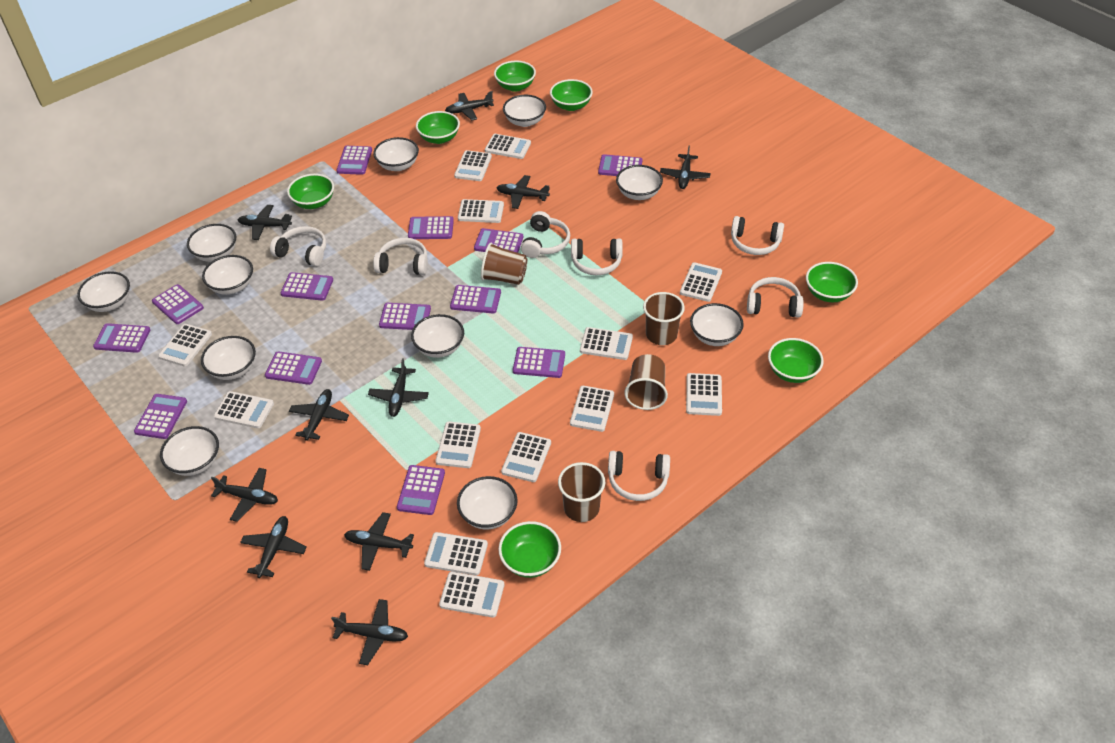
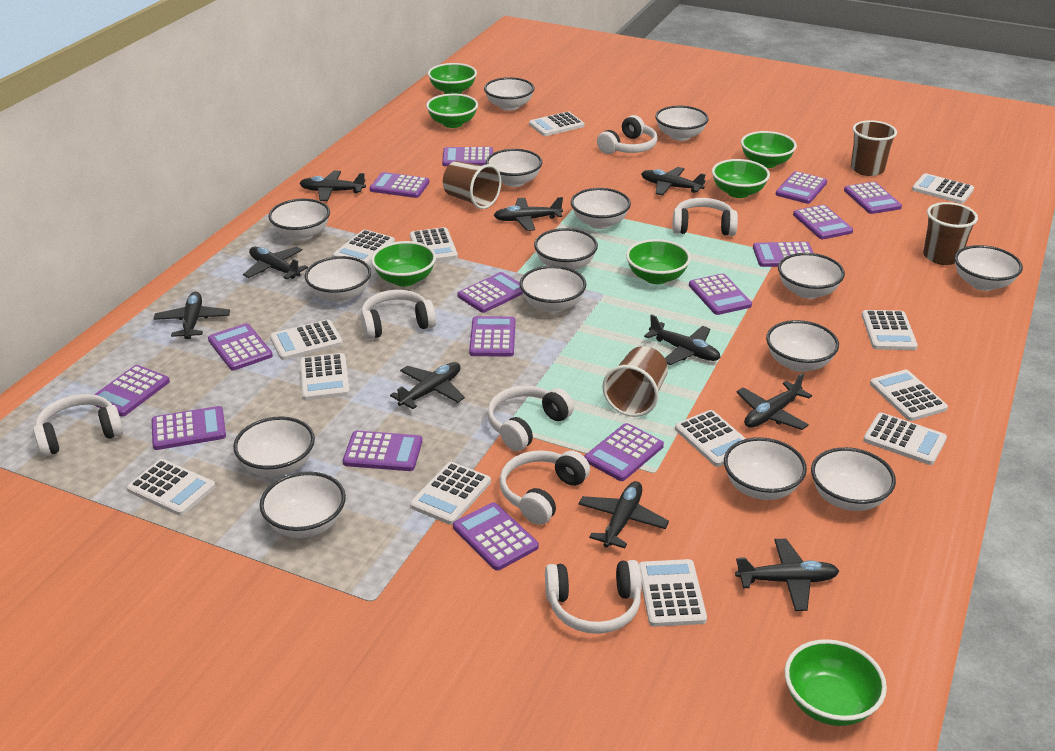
purple calculator: 13 -> 15
white bowl: 11 -> 15

